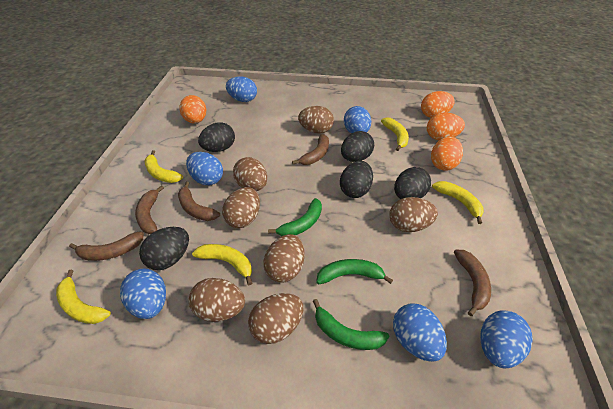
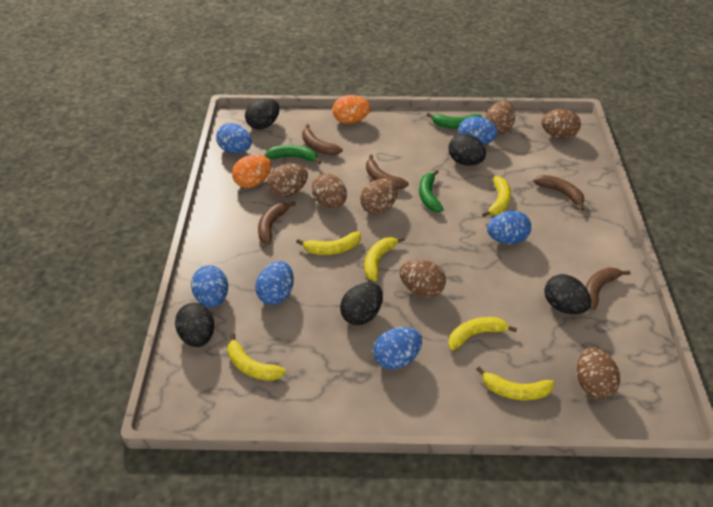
orange egg: 4 -> 2
yellow banana: 5 -> 6

